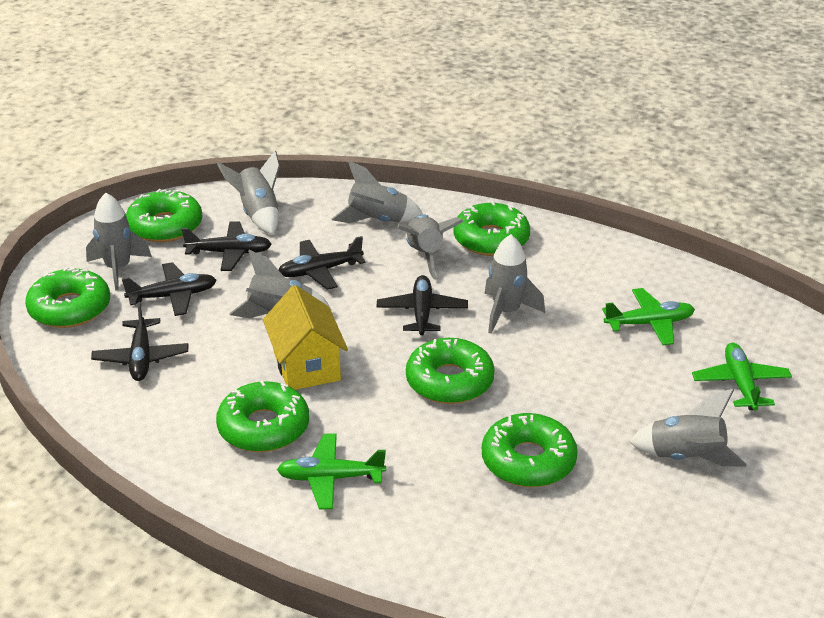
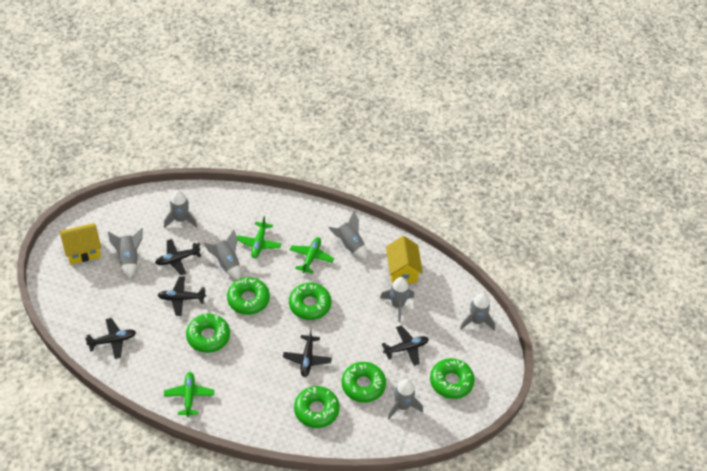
yellow house: 1 -> 2

